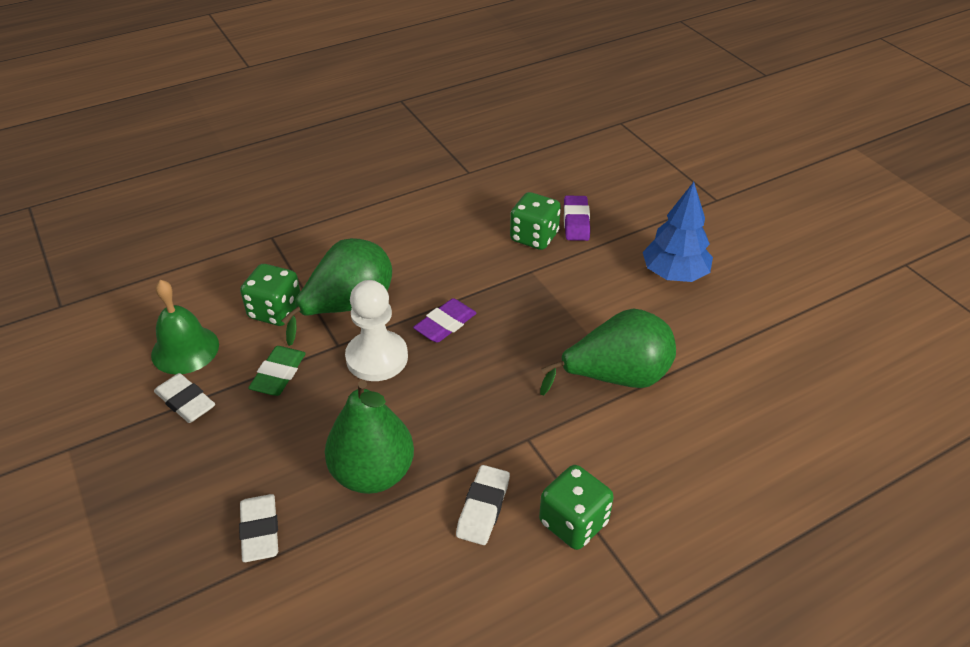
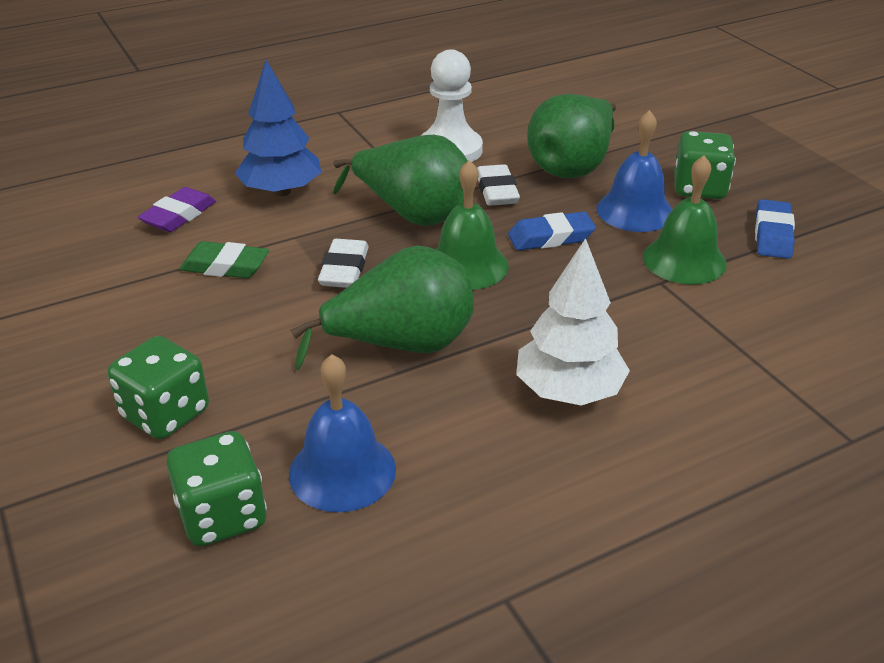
blue bell: 0 -> 2
blue eraser: 0 -> 2
green bell: 1 -> 2
purple eraser: 2 -> 1
white eraser: 3 -> 2
white tree: 0 -> 1

